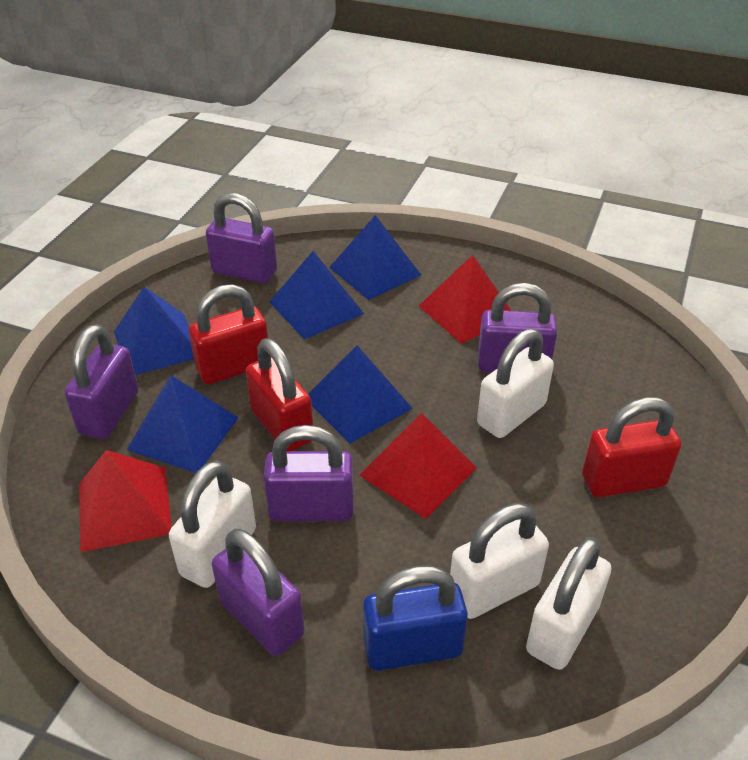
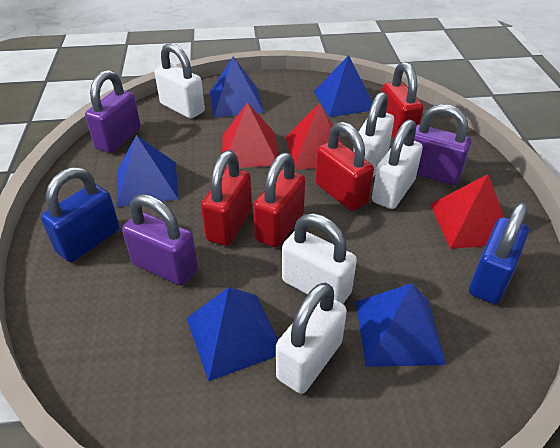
blue padlock: 1 -> 2
purple padlock: 5 -> 3
red padlock: 3 -> 4
white padlock: 4 -> 5

